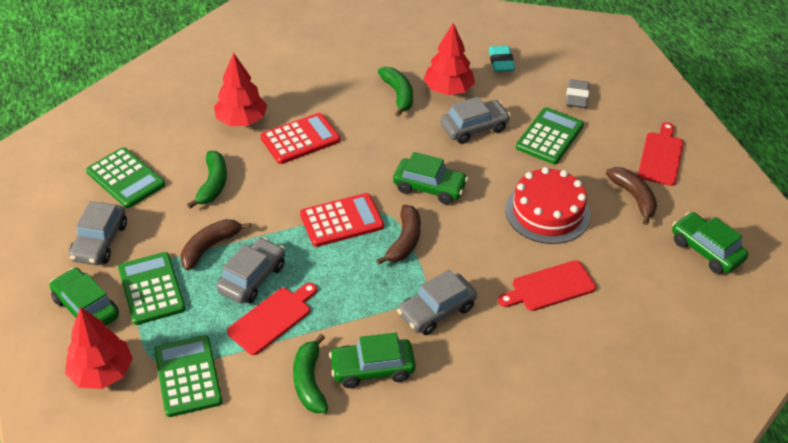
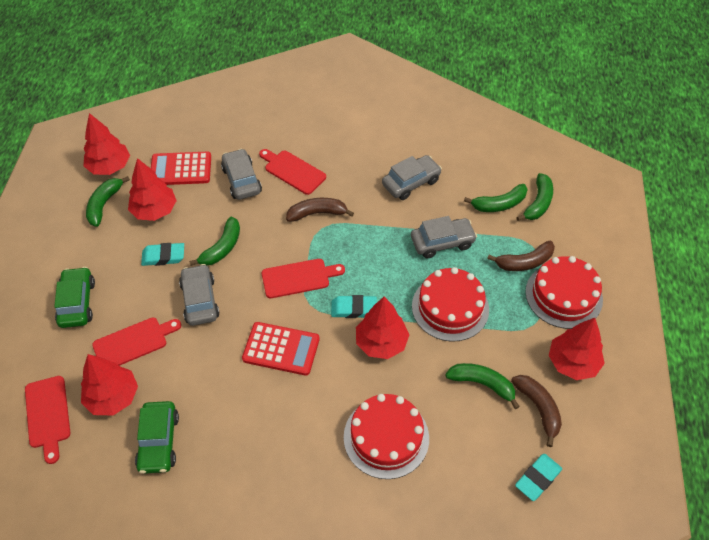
green banana: 3 -> 5
green calculator: 4 -> 0
green car: 4 -> 2
grey eraser: 1 -> 0
red cake: 1 -> 3
red cutting board: 3 -> 4
red tree: 3 -> 5
turquoise eraser: 1 -> 3

